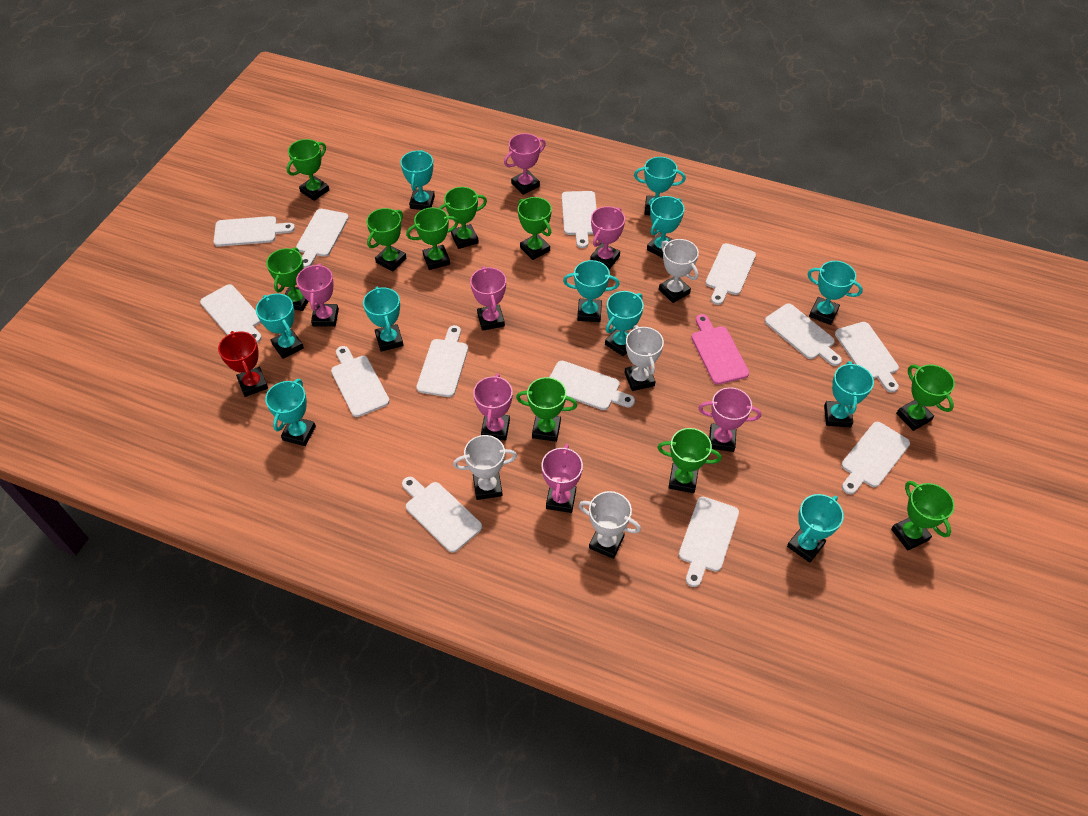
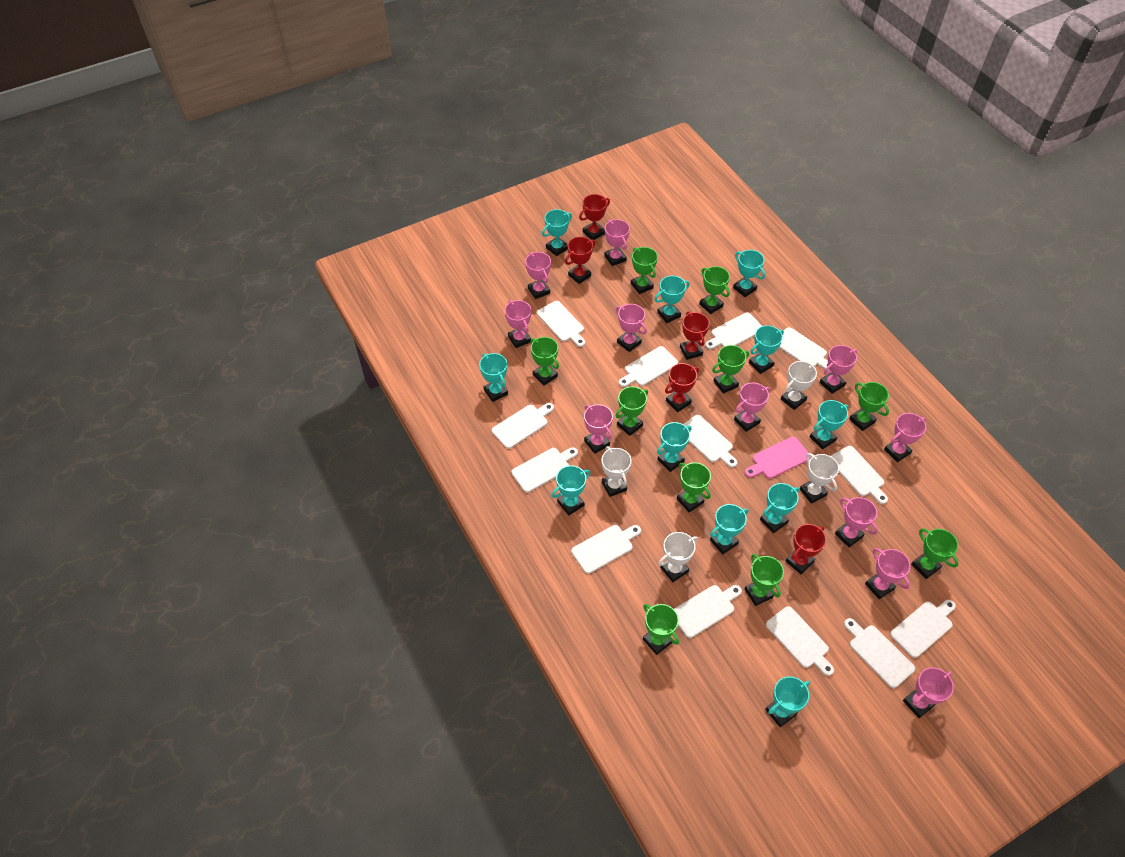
pink trophy: 7 -> 11
red trophy: 1 -> 5

